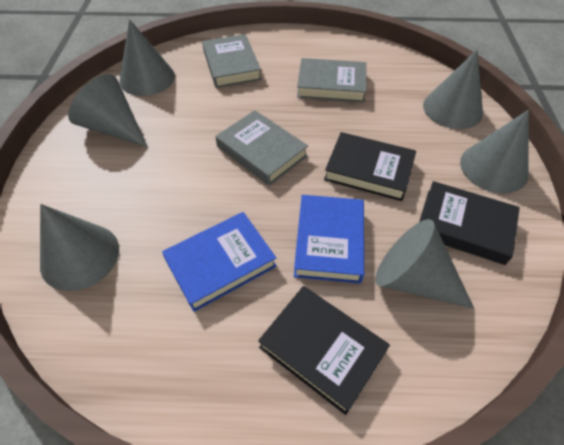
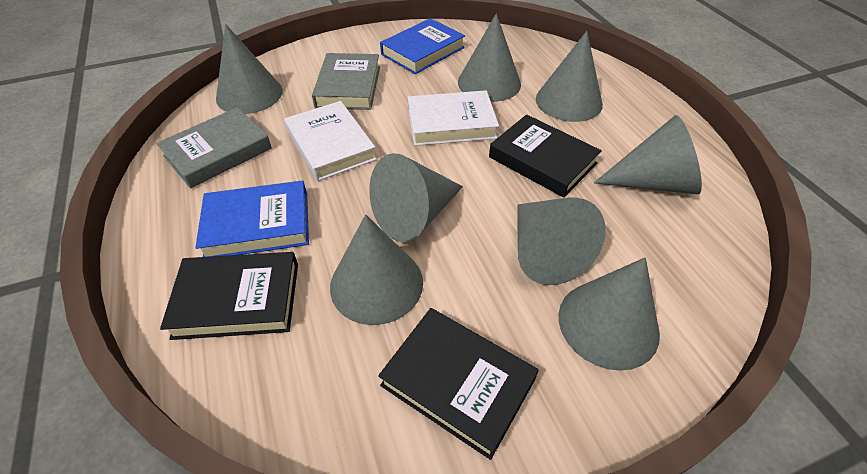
grey book: 3 -> 2
grey cone: 6 -> 8
white book: 0 -> 2

